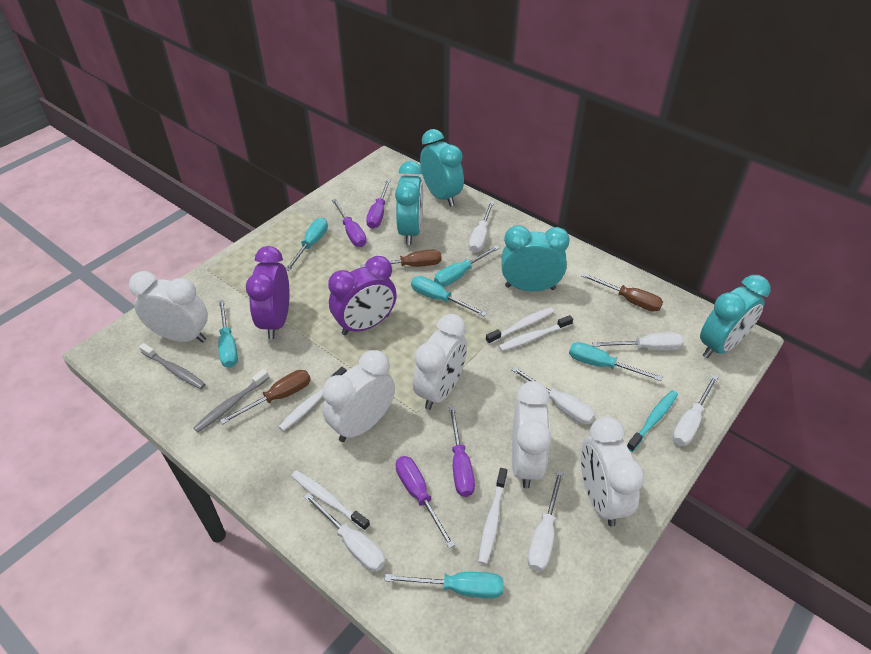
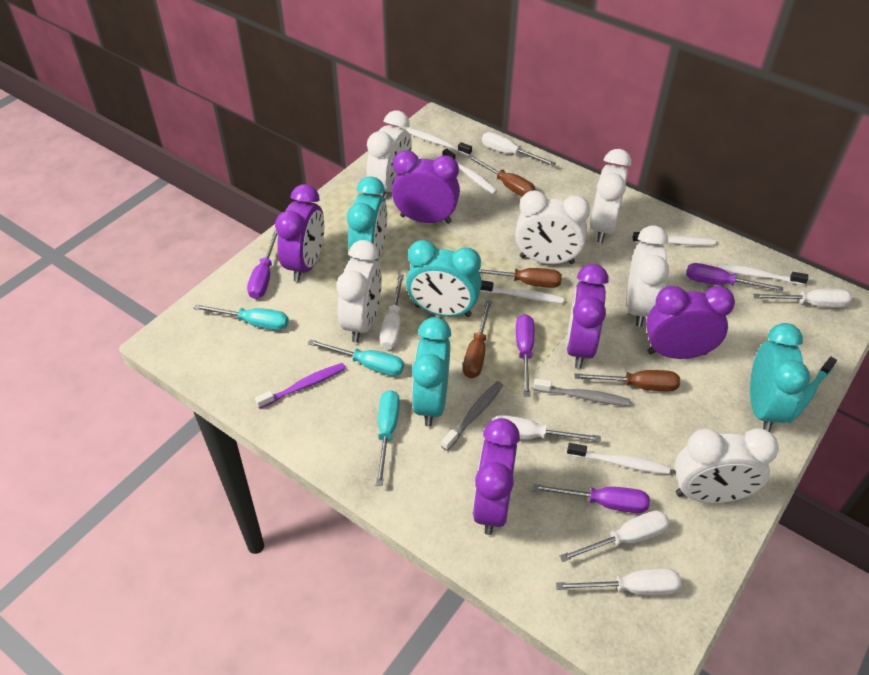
brown screwdriver: 3 -> 4
purple clock: 2 -> 5
purple toothbrush: 0 -> 1
turquoise screwdriver: 6 -> 3
white clock: 5 -> 6
white toothbrush: 5 -> 6

